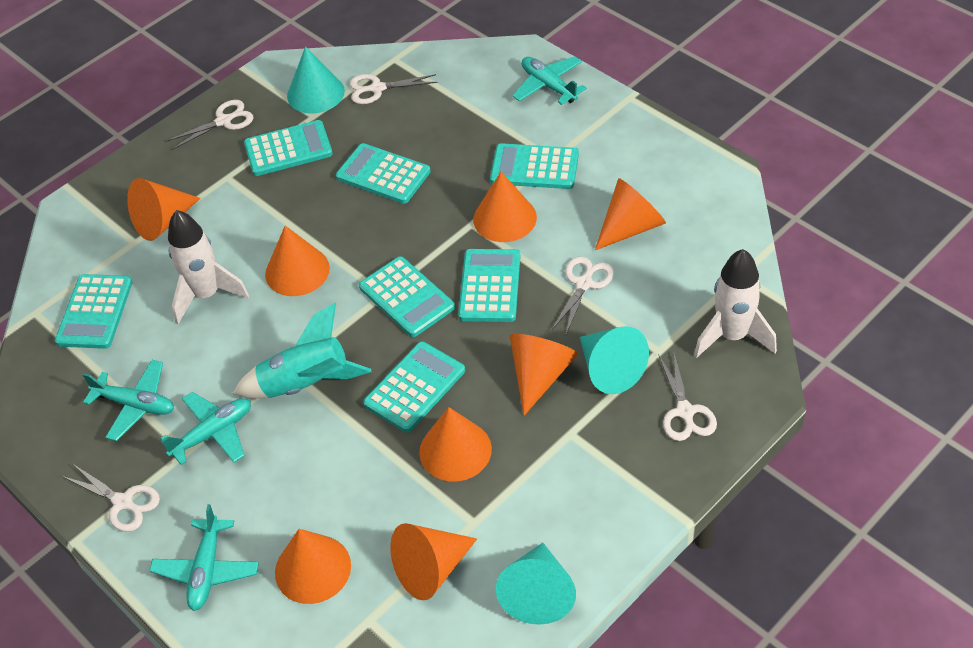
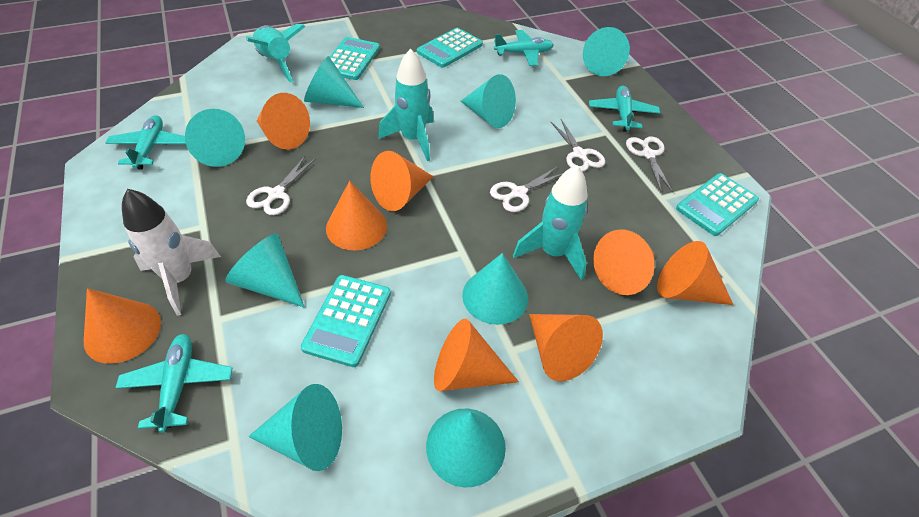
turquoise calculator: 7 -> 4
turquoise cone: 3 -> 8
turquoise rocket: 1 -> 3
white rocket: 2 -> 1
white scissors: 5 -> 4

